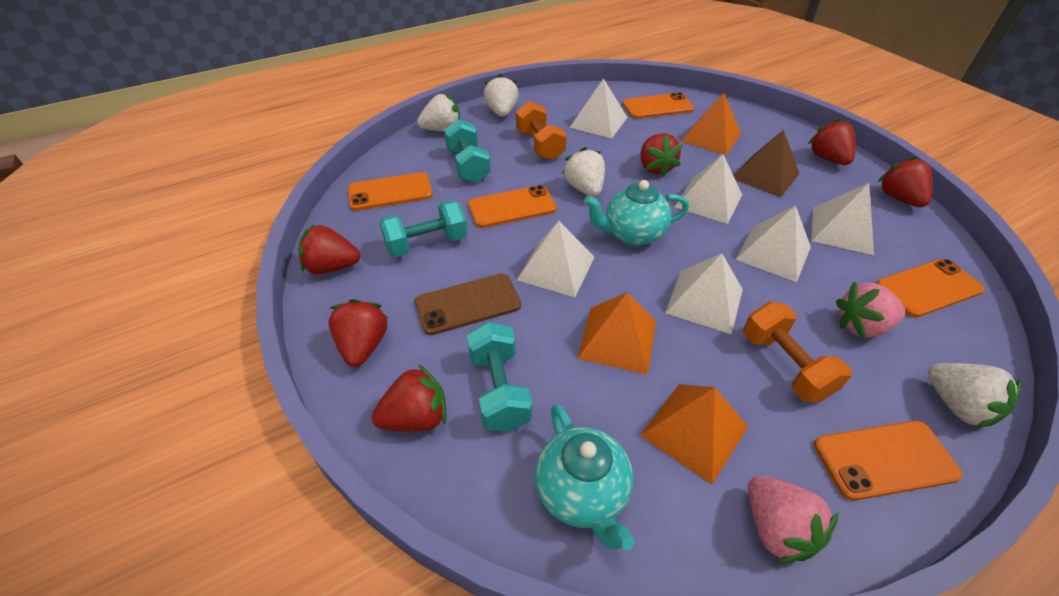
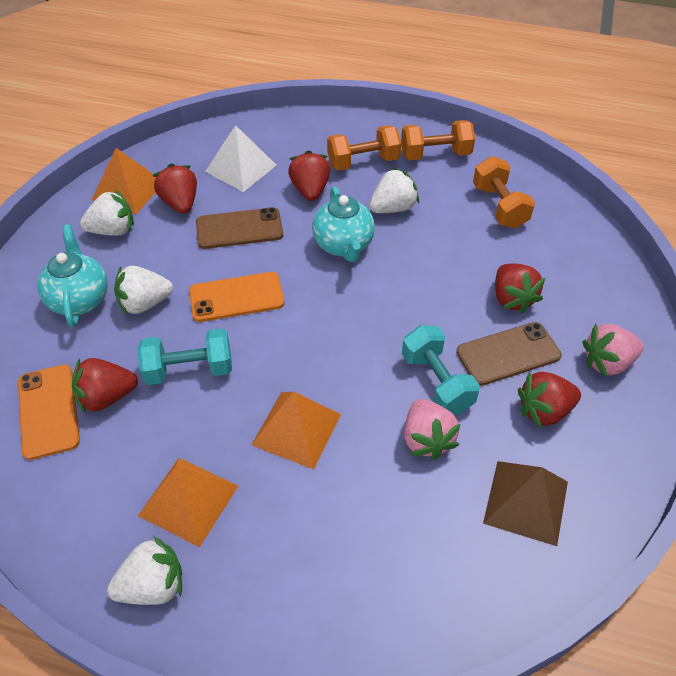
brown phone: 1 -> 2
orange dumbbell: 2 -> 3
orange phone: 5 -> 2
red strawberry: 6 -> 5
turquoise dumbbell: 3 -> 2
white pyramid: 6 -> 1

